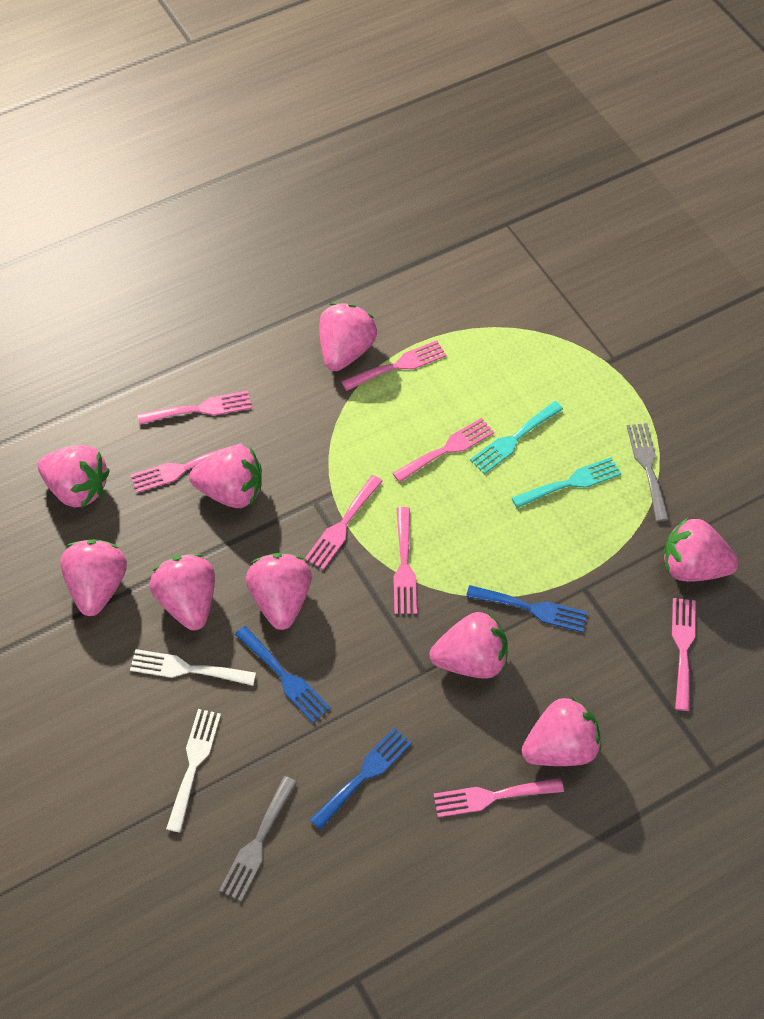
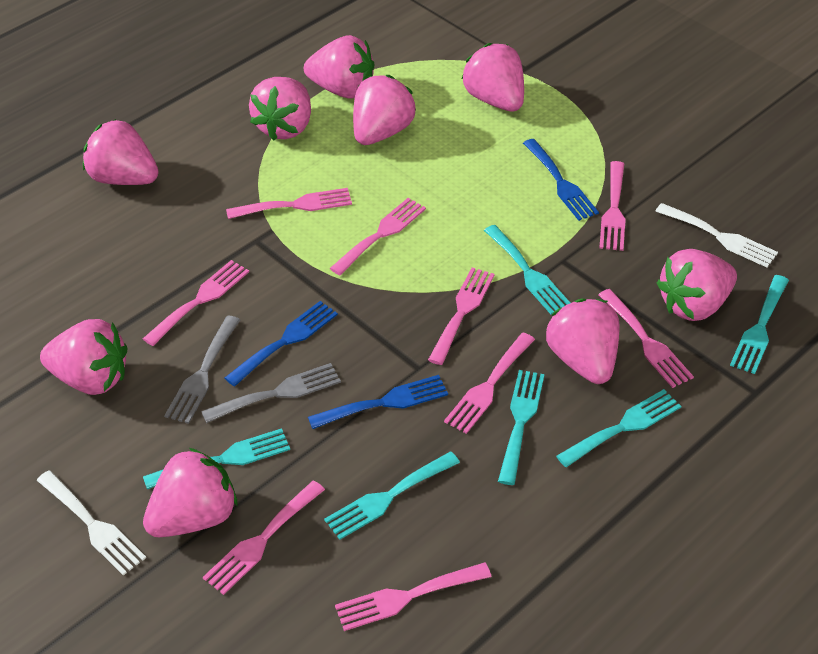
pink fork: 8 -> 9
turquoise fork: 2 -> 6

